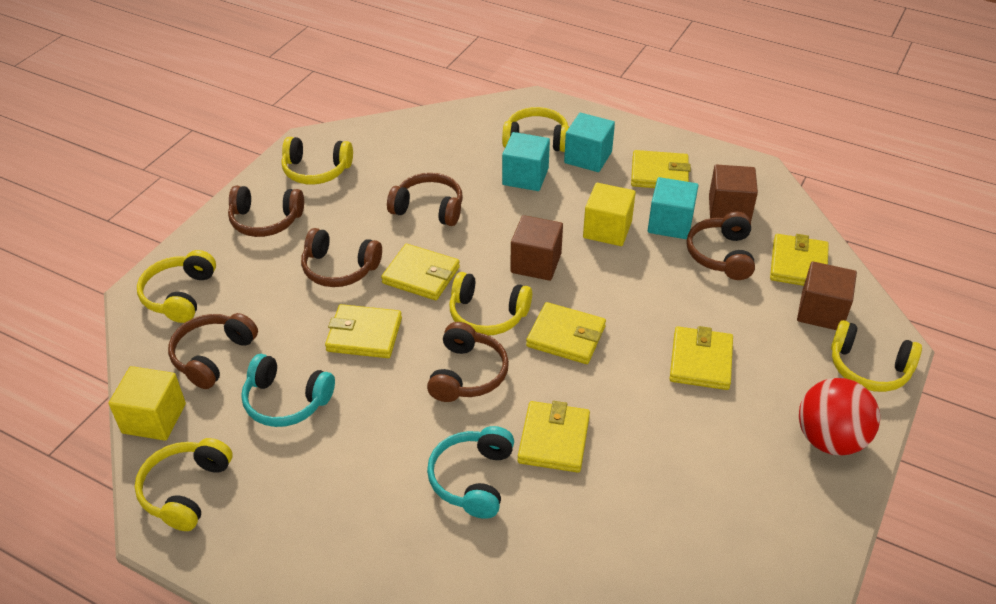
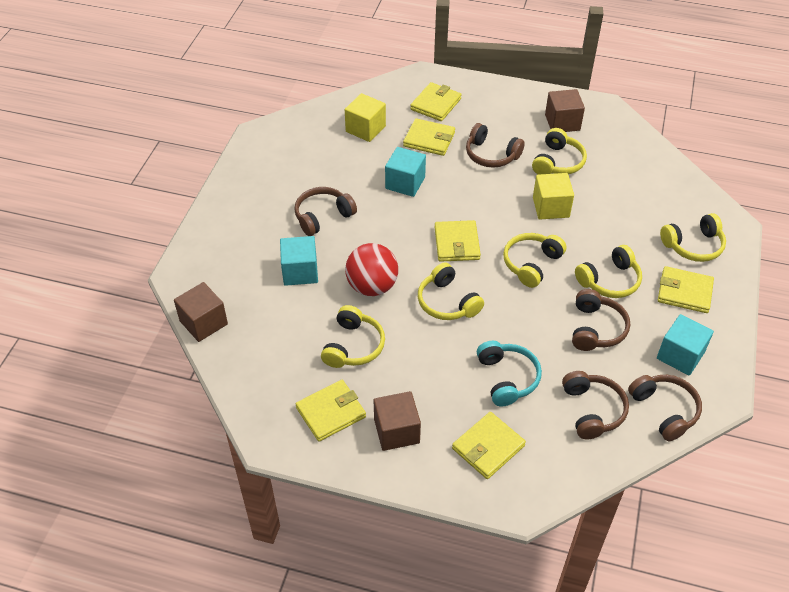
brown headphones: 6 -> 5
turquoise headphones: 2 -> 1
yellow wallet: 7 -> 6

